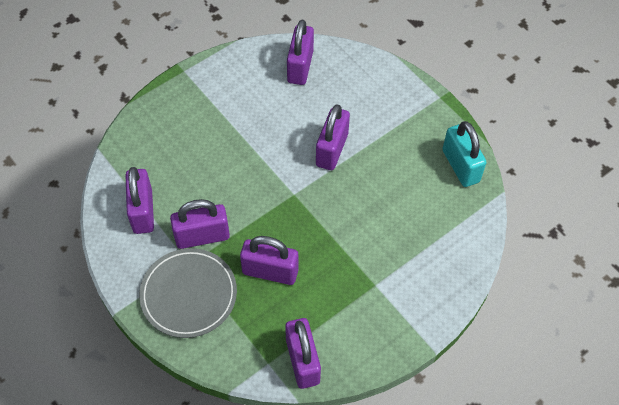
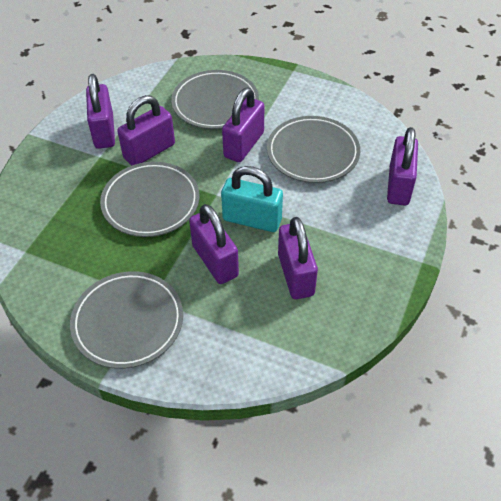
grey plate: 1 -> 4

